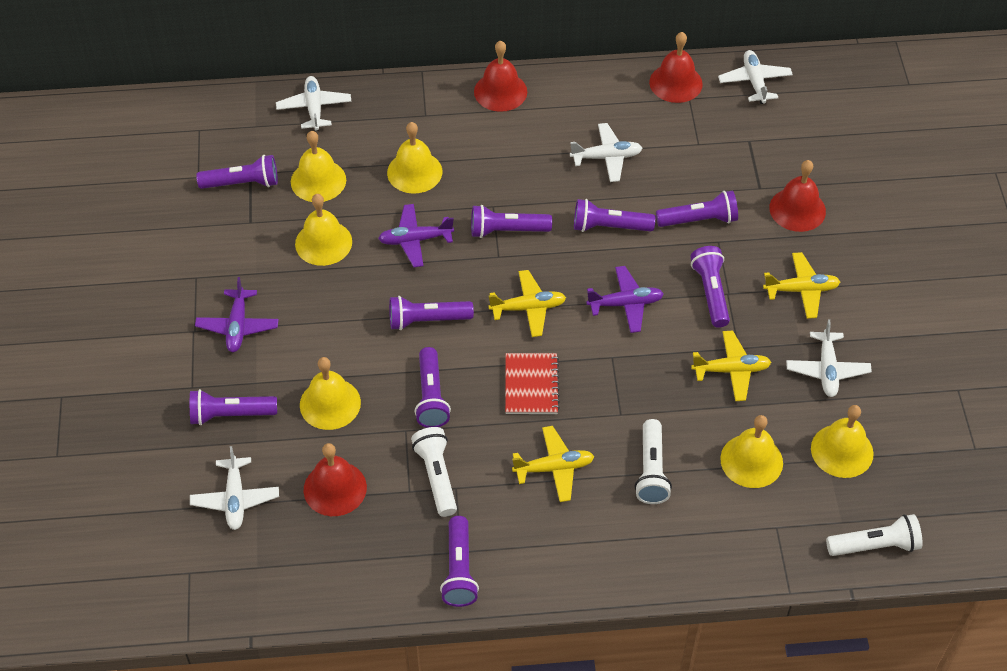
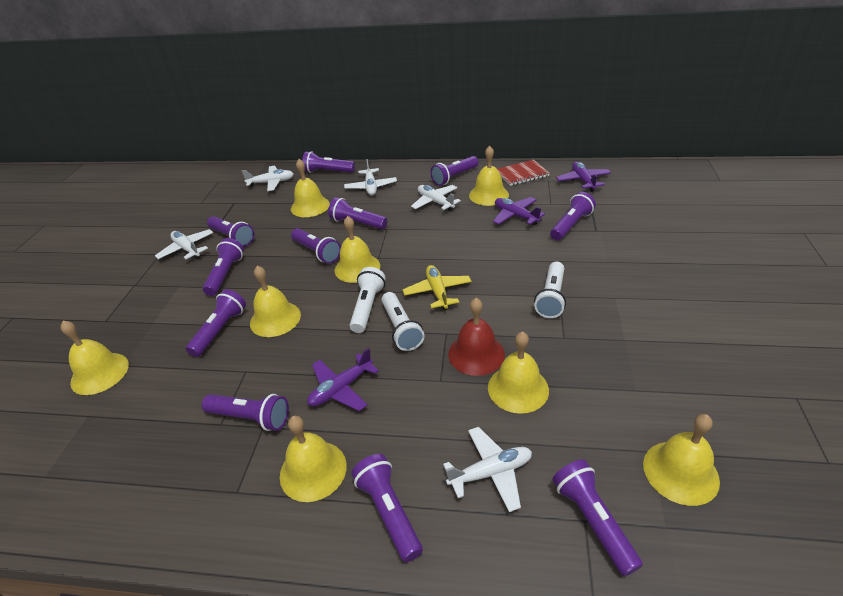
purple flashlight: 9 -> 11
red bell: 4 -> 1
yellow bell: 6 -> 8
yellow plane: 4 -> 1

